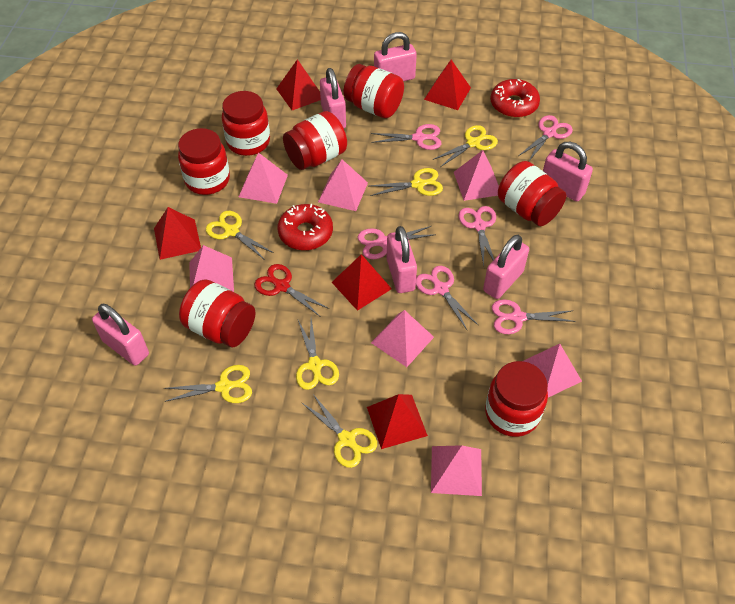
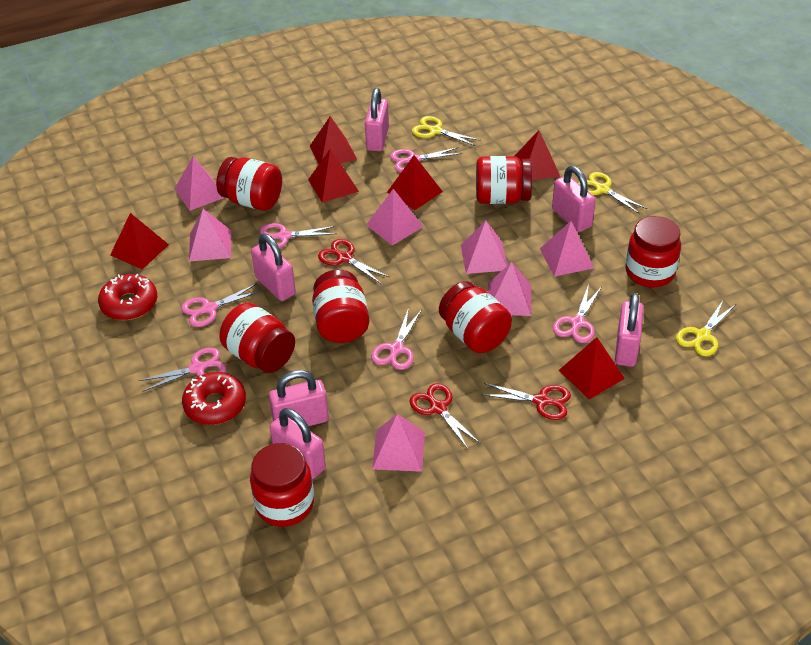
red pyramid: 5 -> 6
red scissors: 1 -> 3
yellow scissors: 6 -> 3

